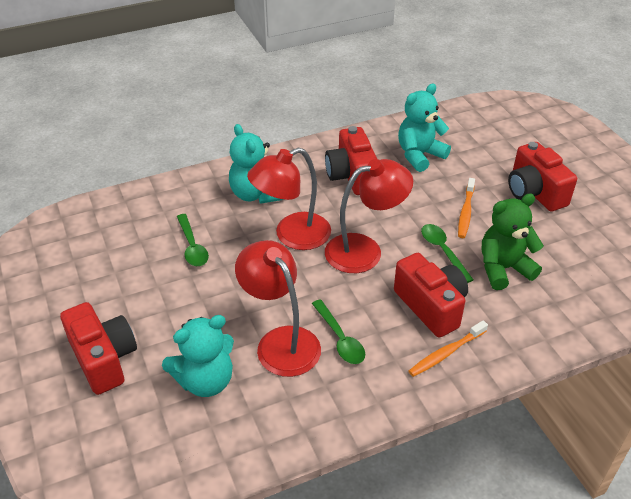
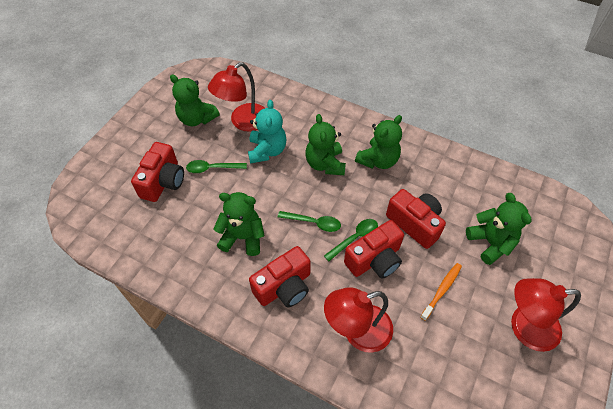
green teddy bear: 1 -> 5
orange toothbrush: 2 -> 1
turquoise teddy bear: 3 -> 1

